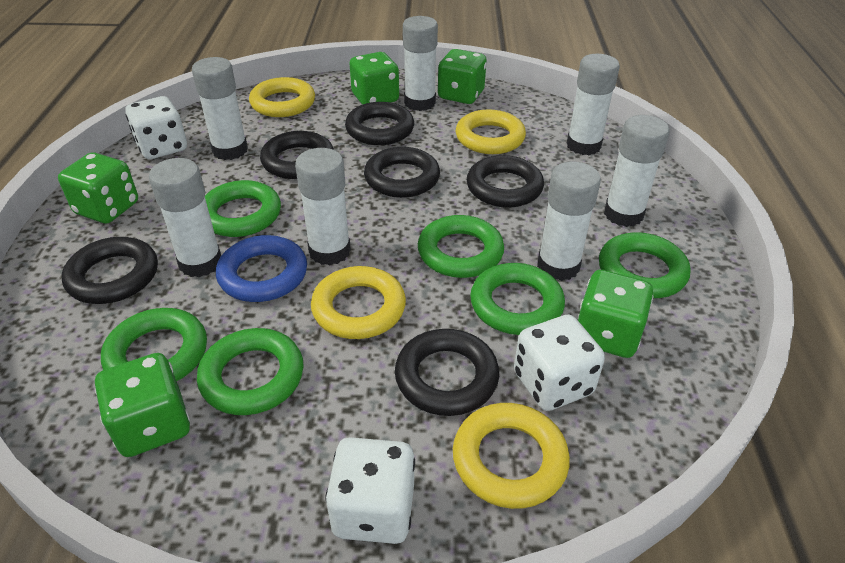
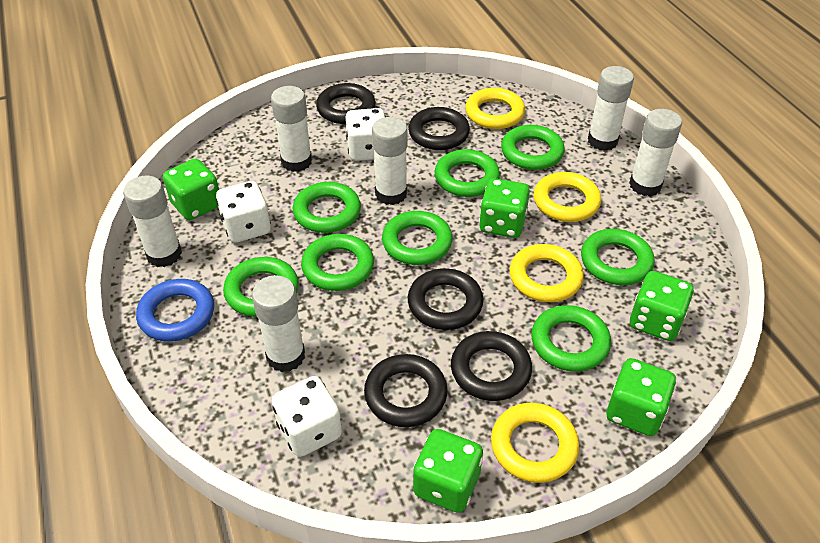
black ring: 6 -> 5
green ring: 6 -> 8
white glue stick: 7 -> 6

